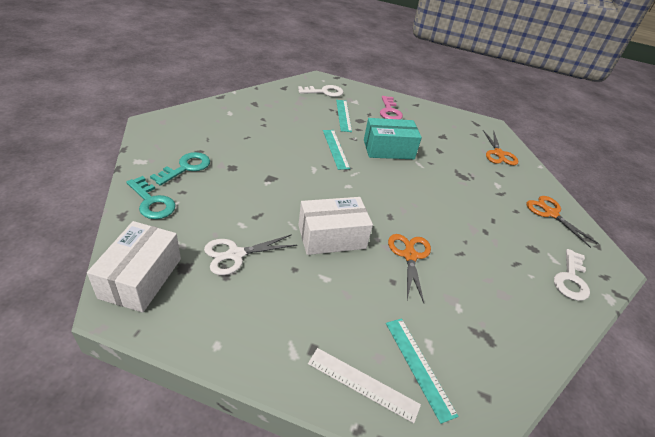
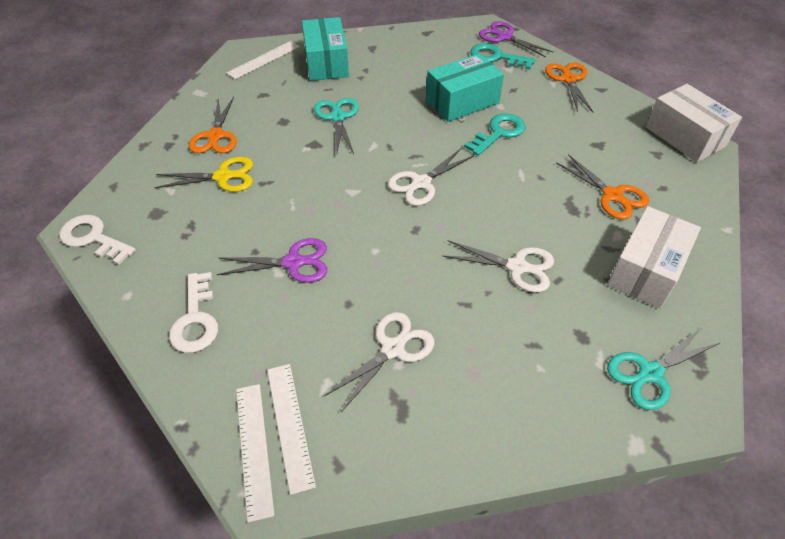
pink key: 1 -> 0
purple scissors: 0 -> 2
turquoise box: 1 -> 2
turquoise ruler: 3 -> 0
turquoise scissors: 0 -> 2
white ruler: 1 -> 3
white scissors: 1 -> 3
yellow scissors: 0 -> 1

